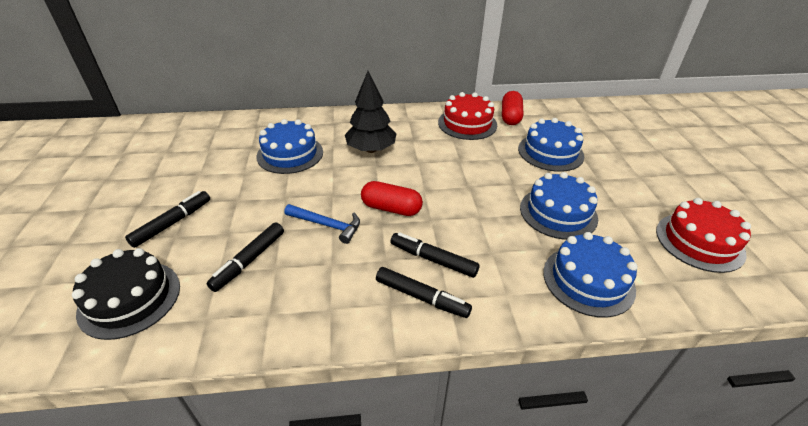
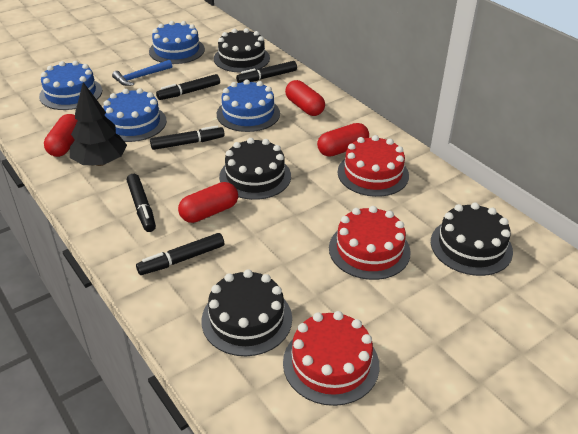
black cake: 1 -> 4
black marker: 4 -> 5
red cake: 2 -> 3
red capsule: 2 -> 4

